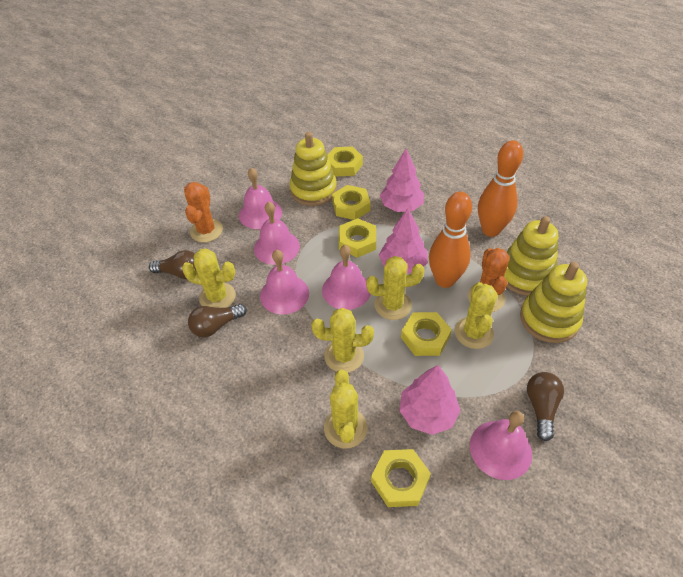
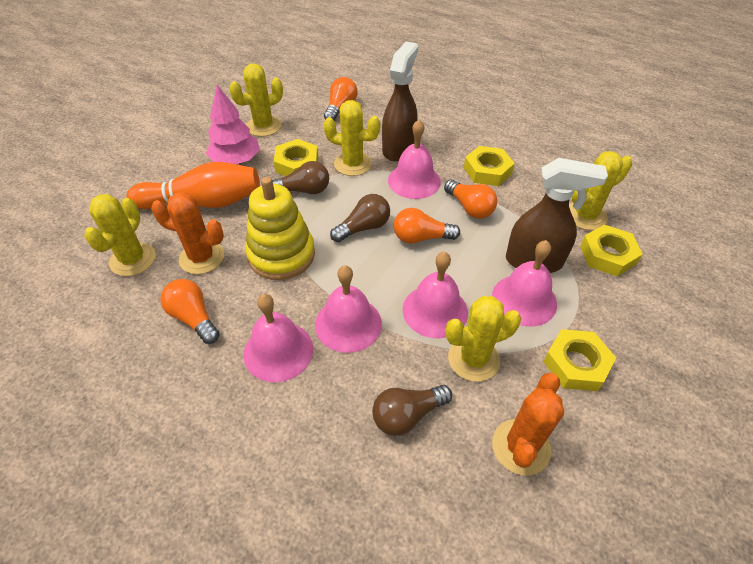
brown spray bottle: 0 -> 2
orange bowling pin: 2 -> 1
orange light bulb: 0 -> 4
pink tree: 3 -> 1
yellow nut: 5 -> 4
yellow stacking toy: 3 -> 1

